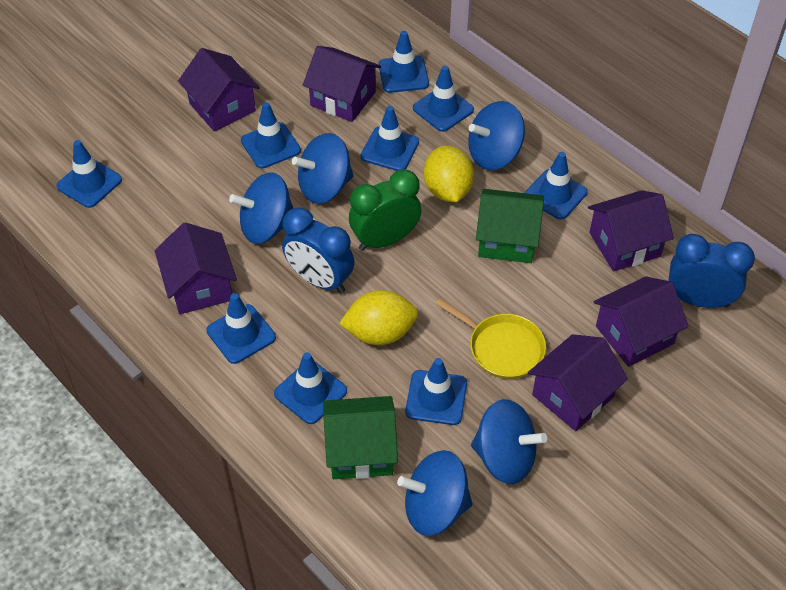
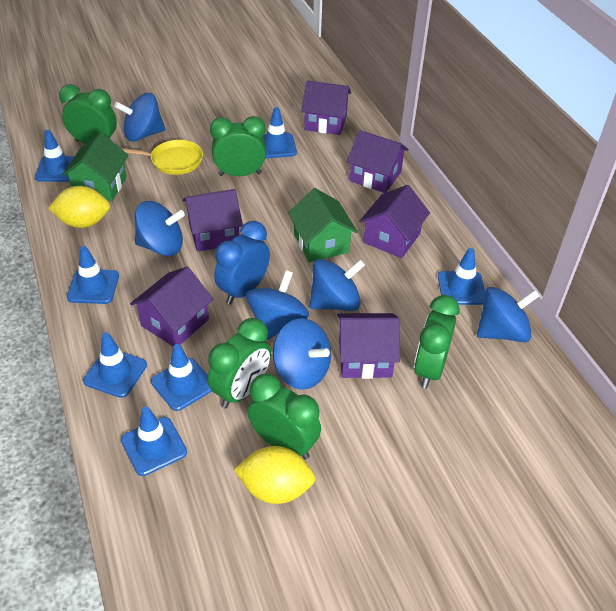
blue clock: 2 -> 1
blue spinning top: 5 -> 6
blue traffic cone: 9 -> 7
green clock: 1 -> 5

